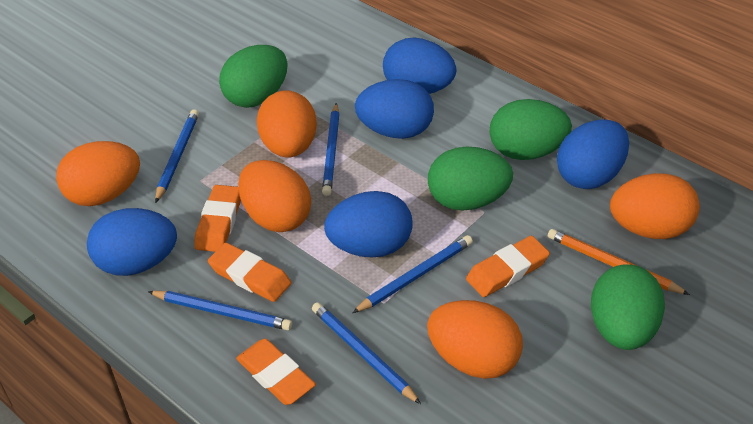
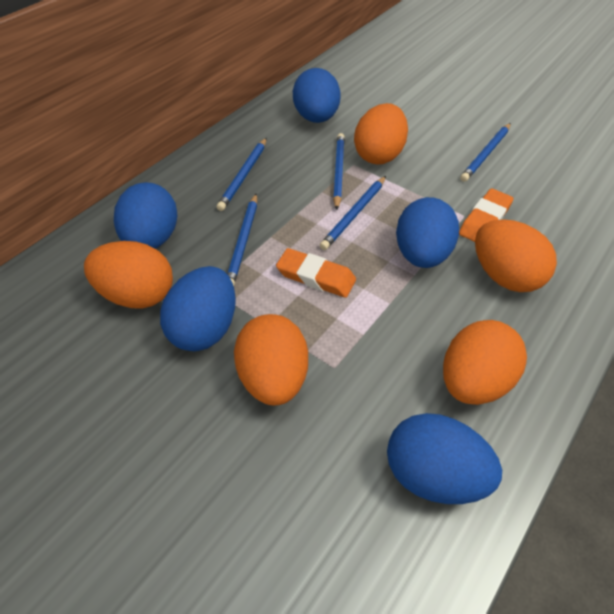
green egg: 4 -> 0
orange eraser: 4 -> 2
orange pencil: 1 -> 0

